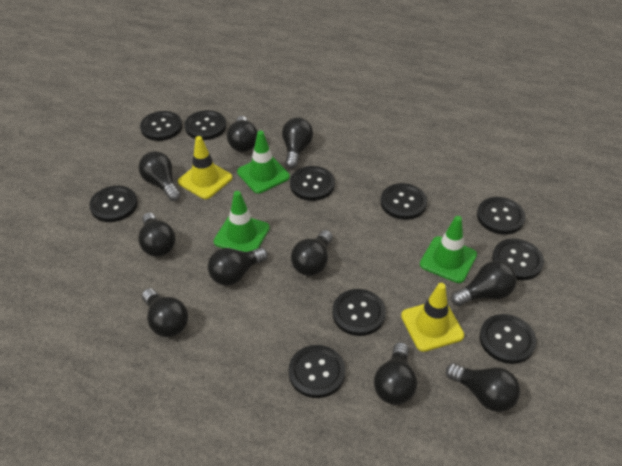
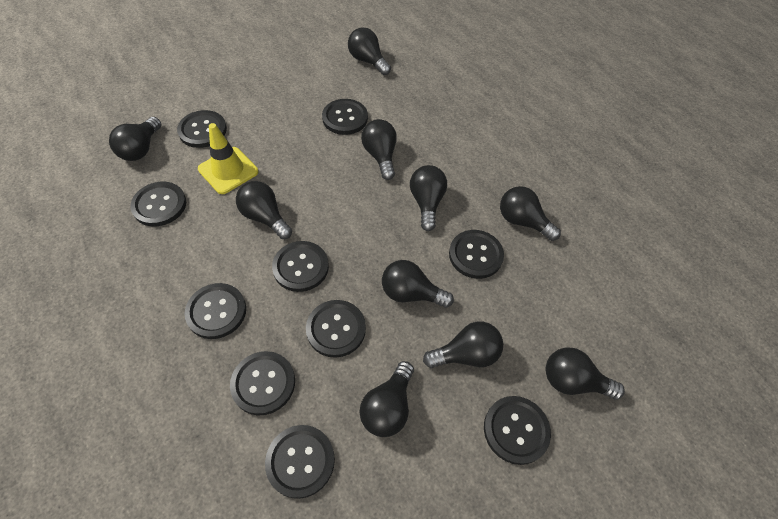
green traffic cone: 3 -> 0
yellow traffic cone: 2 -> 1

